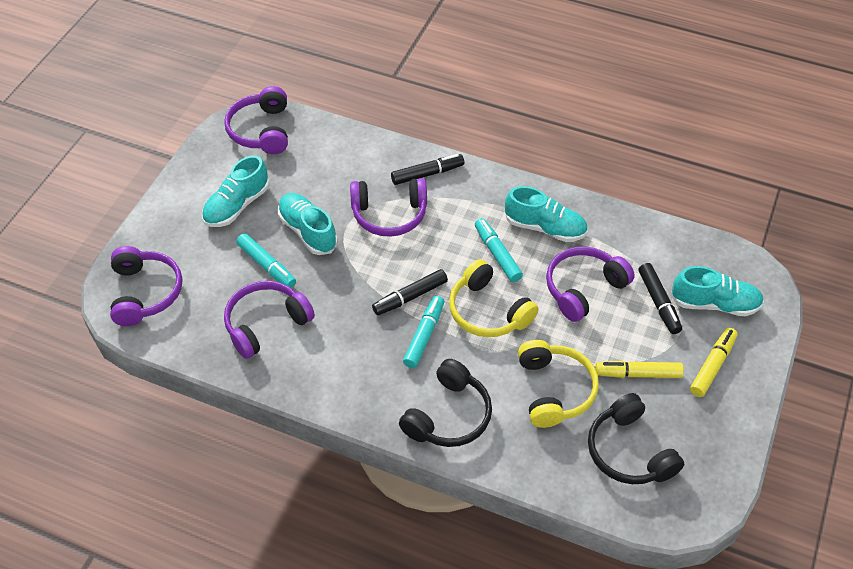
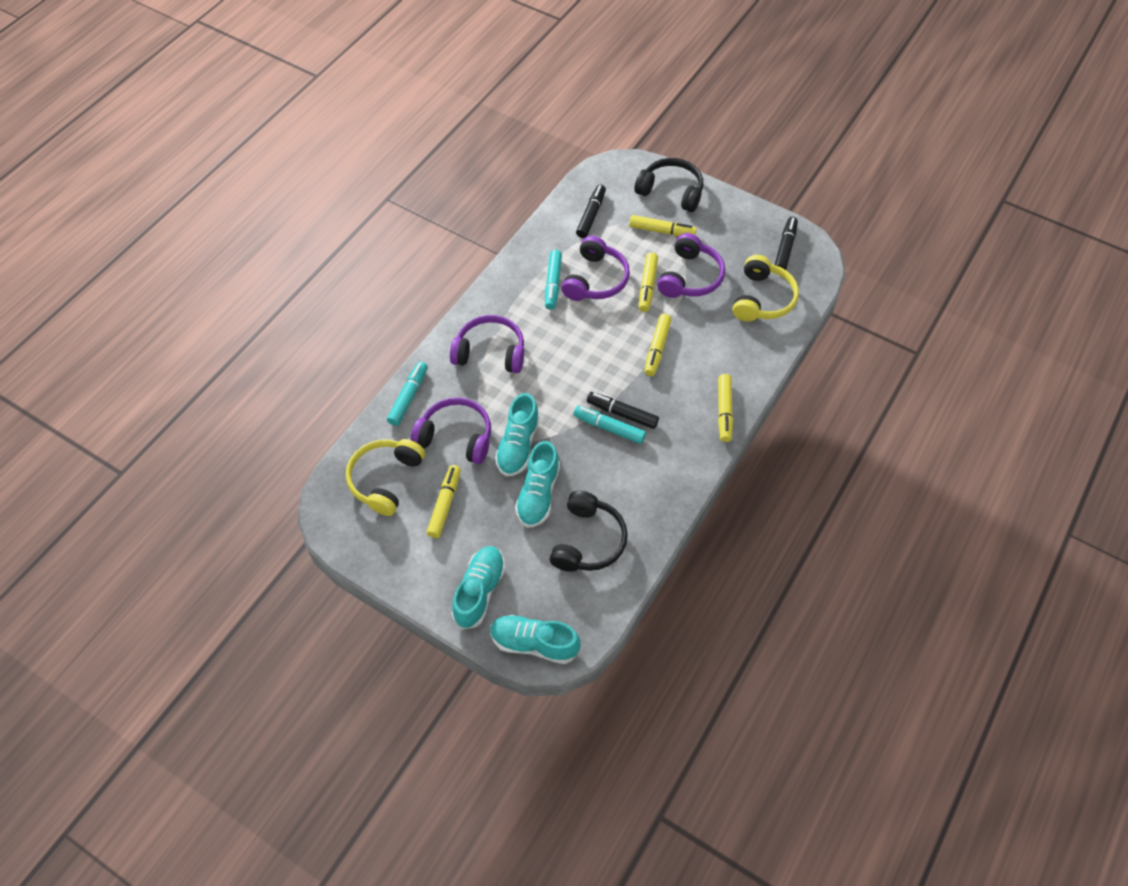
purple headphones: 5 -> 4
yellow marker: 2 -> 5

